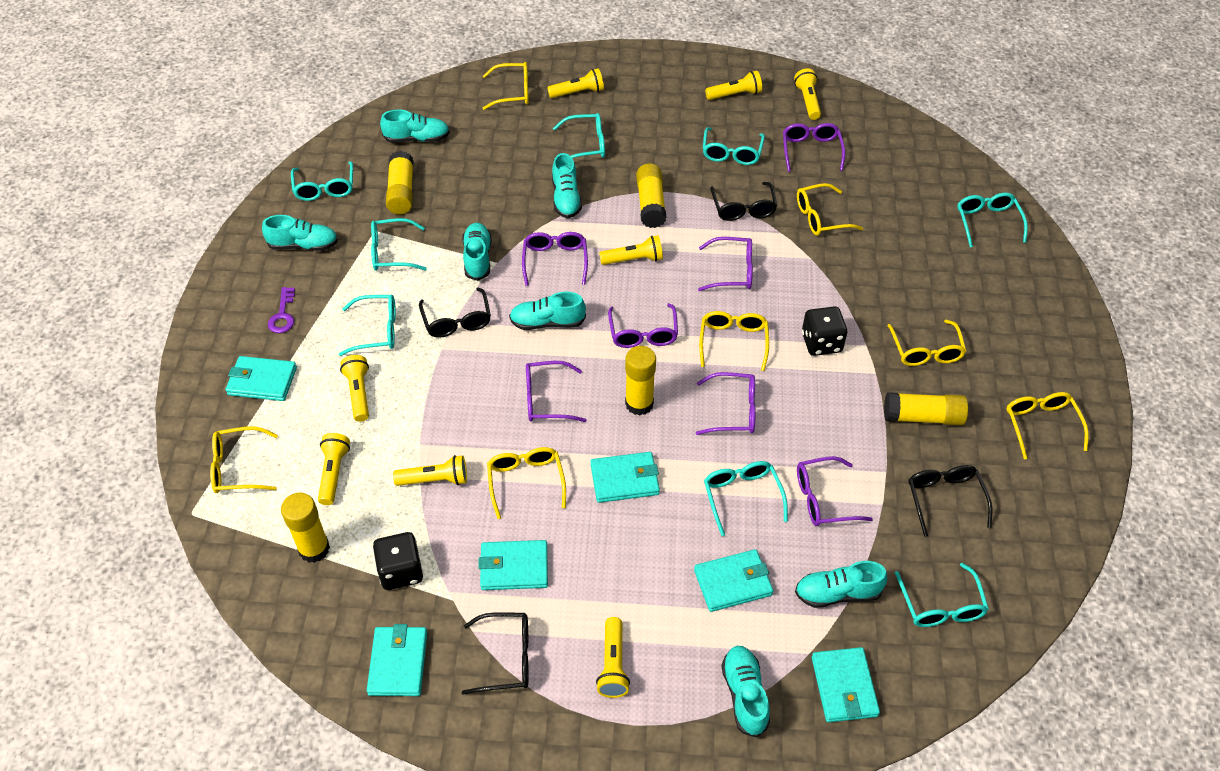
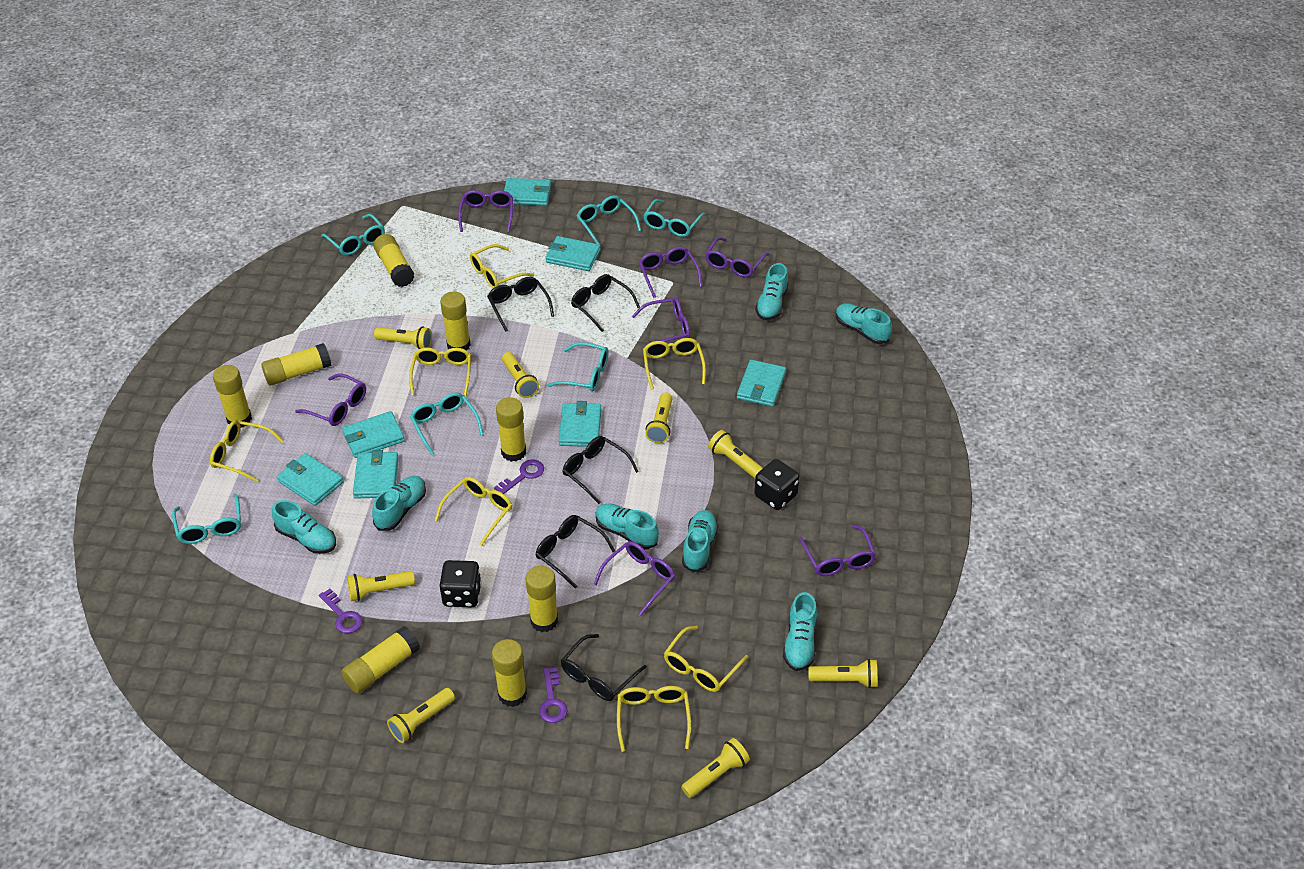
black glasses: 4 -> 5
purple key: 1 -> 3
turquoise glasses: 8 -> 6
turquoise wallet: 6 -> 7
yellow glue stick: 5 -> 8

